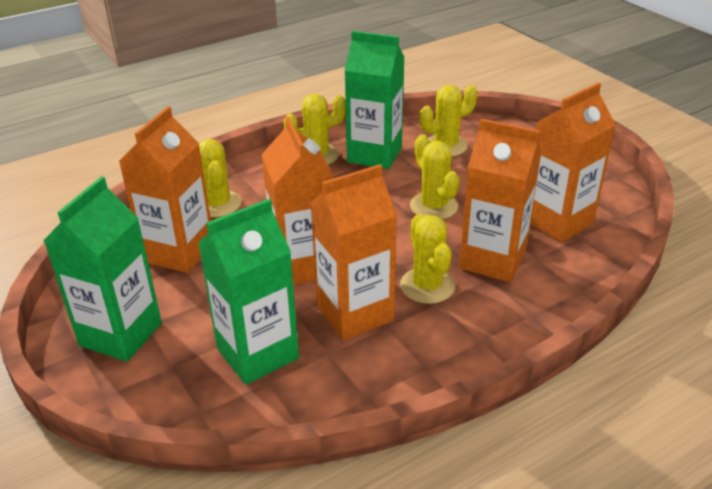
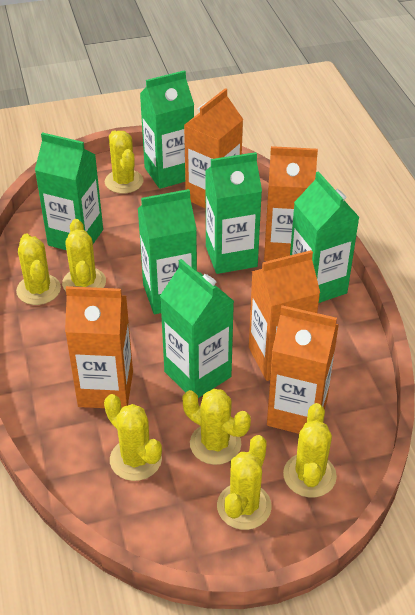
green carton: 3 -> 6
yellow cactus: 5 -> 7

